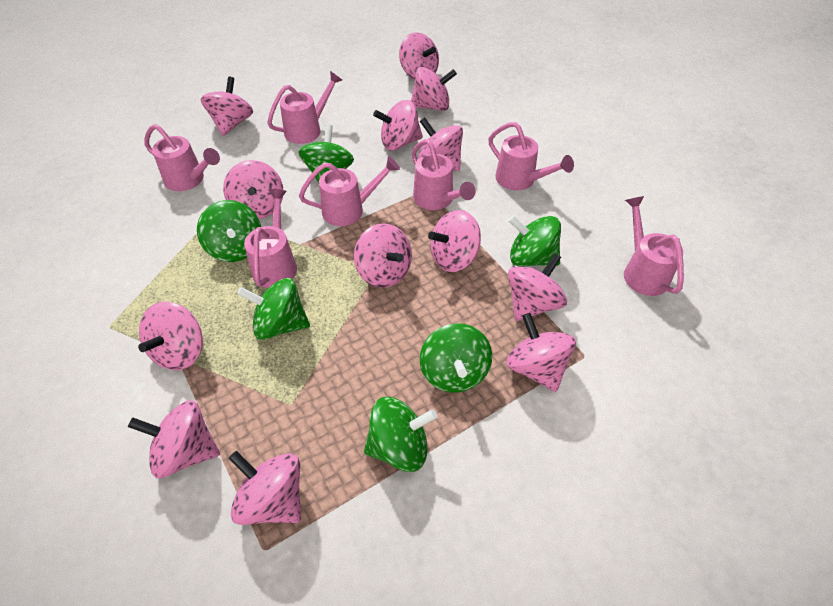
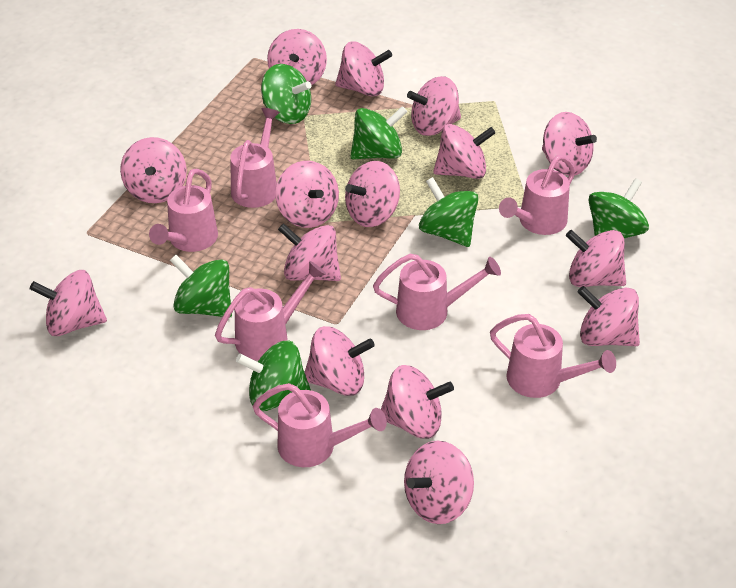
pink spinning top: 13 -> 15

